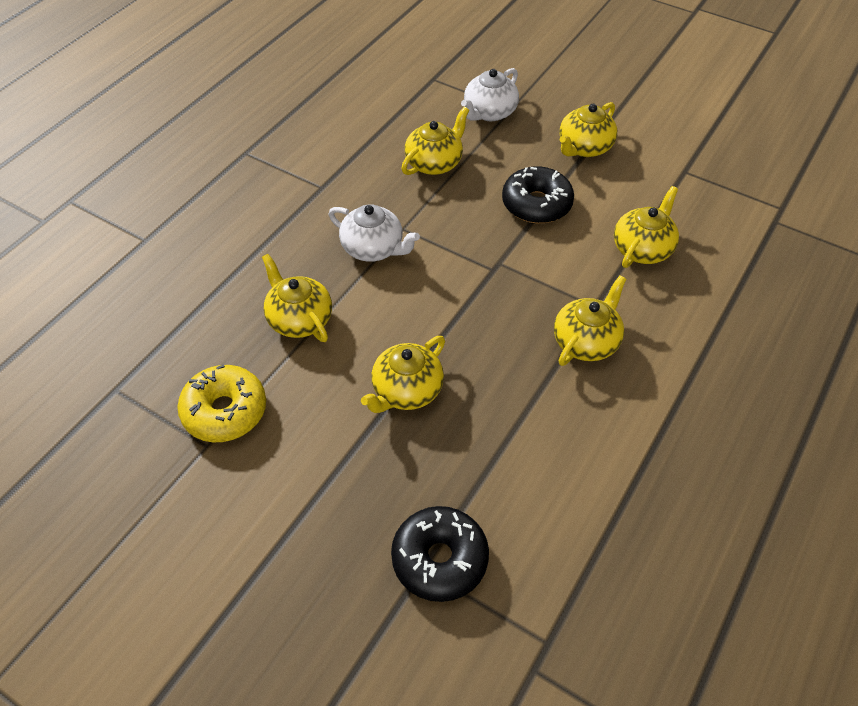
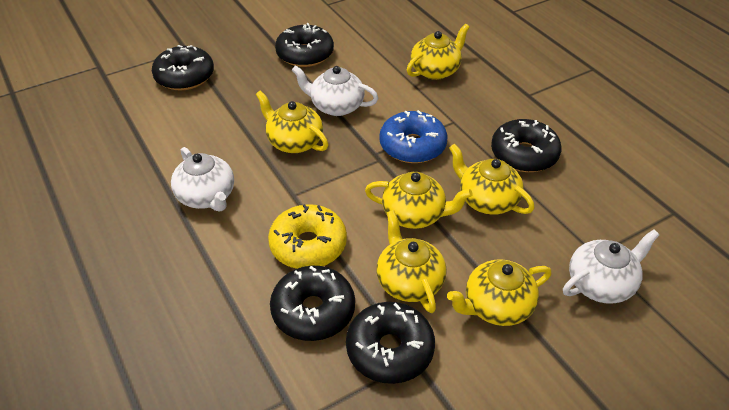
black donut: 2 -> 5
blue donut: 0 -> 1
white teapot: 2 -> 3

